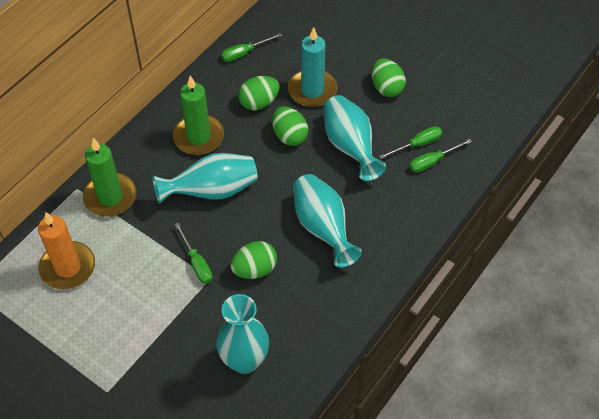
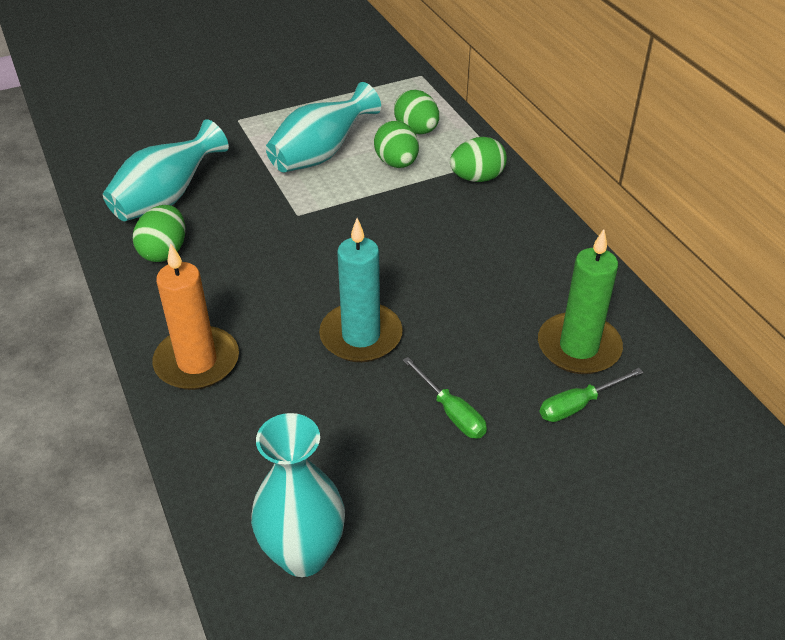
green candle: 2 -> 1
green screwdriver: 4 -> 2
turquoise vase: 4 -> 3

